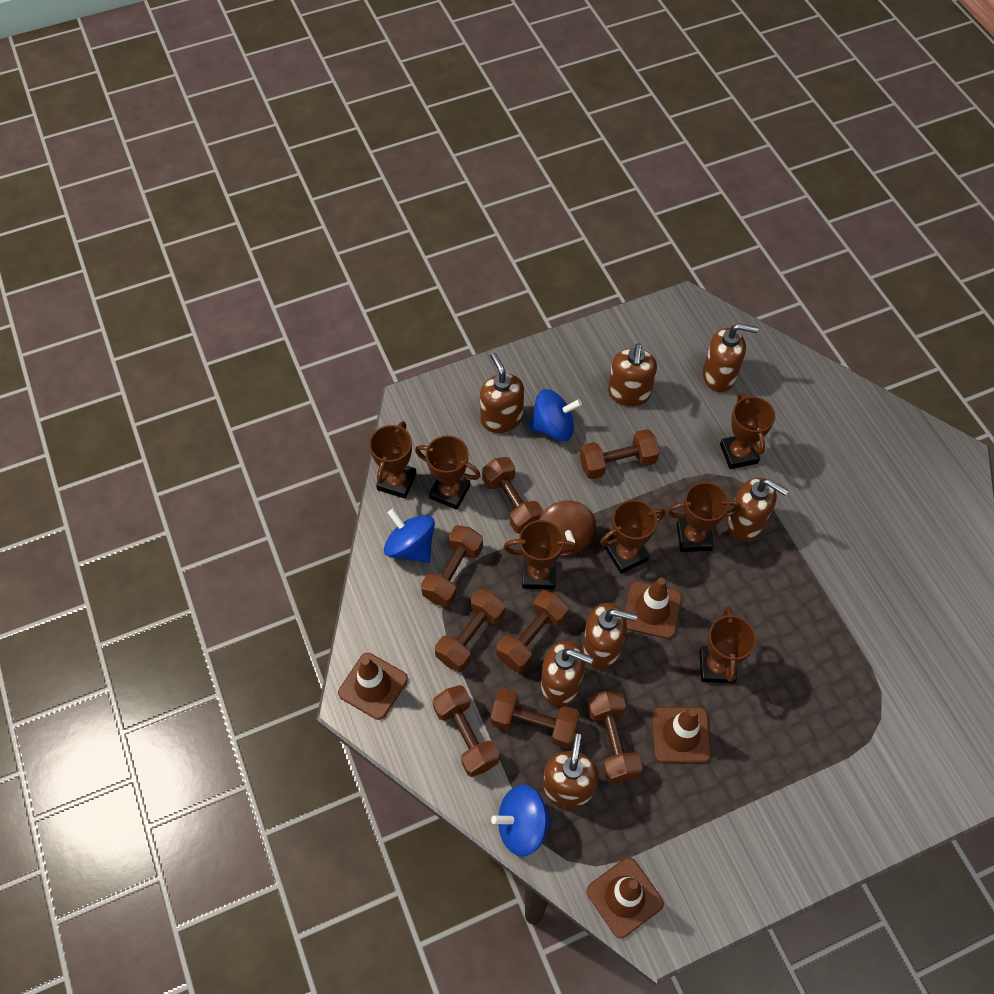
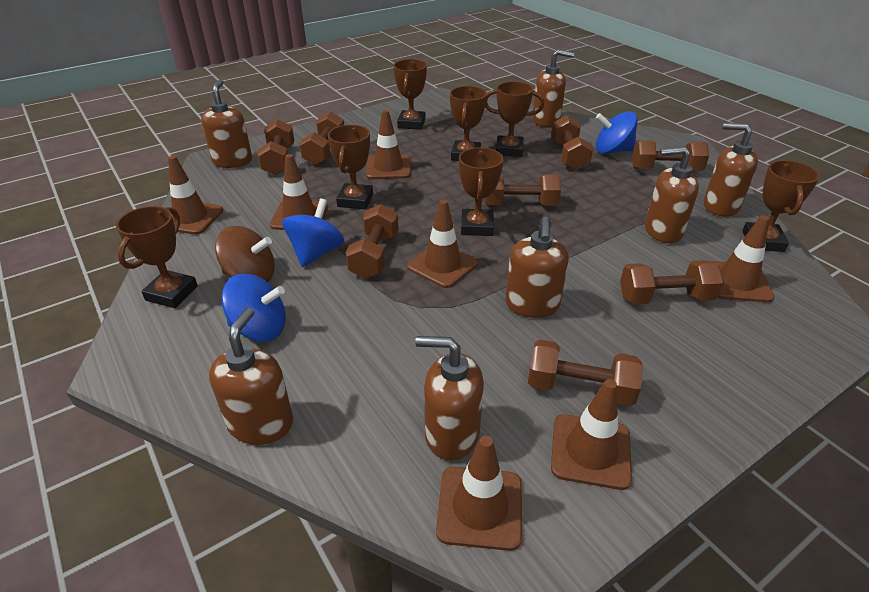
brown traffic cone: 4 -> 7

